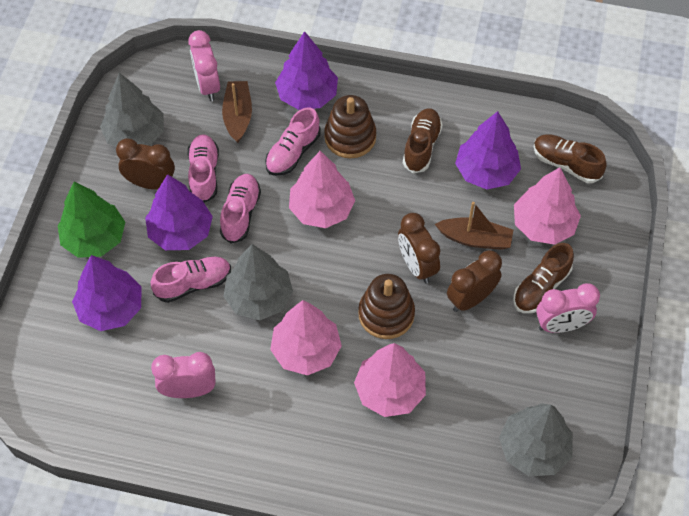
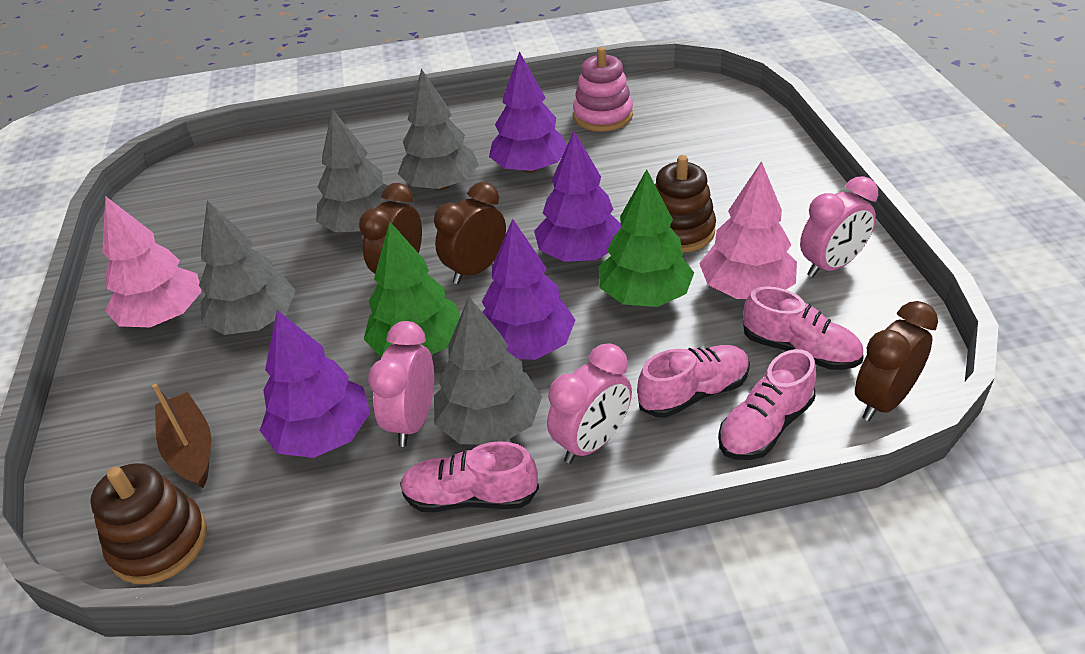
brown boat: 2 -> 1
brown shoe: 3 -> 0
green tree: 1 -> 2
grey tree: 3 -> 4
pink stacking toy: 0 -> 1
pink tree: 4 -> 2

